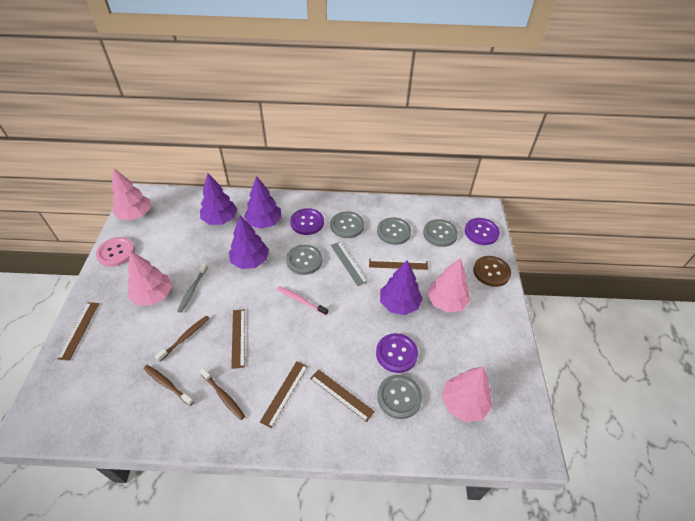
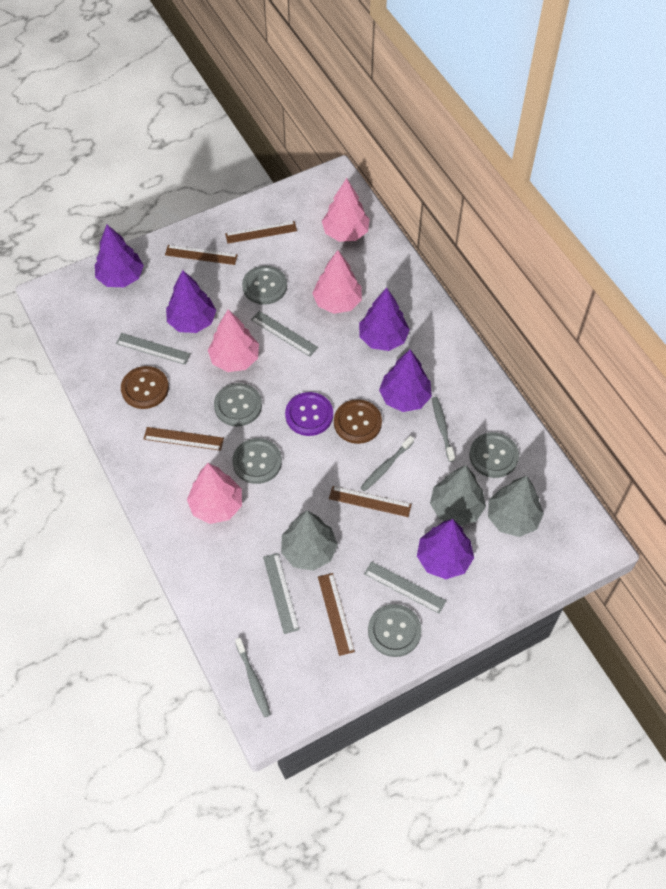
brown button: 1 -> 2
brown toothbrush: 3 -> 0
grey ruler: 1 -> 4
grey toothbrush: 1 -> 3
grey tree: 0 -> 3
pink button: 1 -> 0
pink toothbrush: 1 -> 0
purple button: 3 -> 1
purple tree: 4 -> 5

